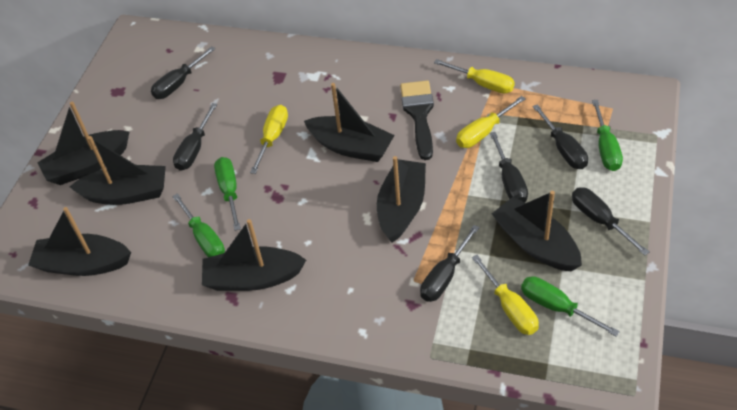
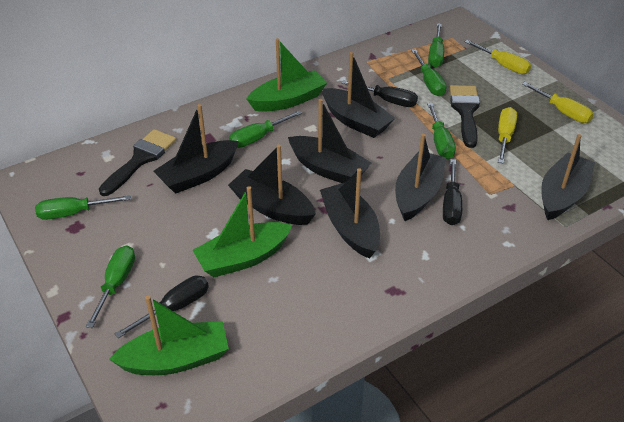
black brush: 1 -> 2
black screwdriver: 6 -> 3
green boat: 0 -> 3
green screwdriver: 4 -> 6
yellow screwdriver: 4 -> 3

